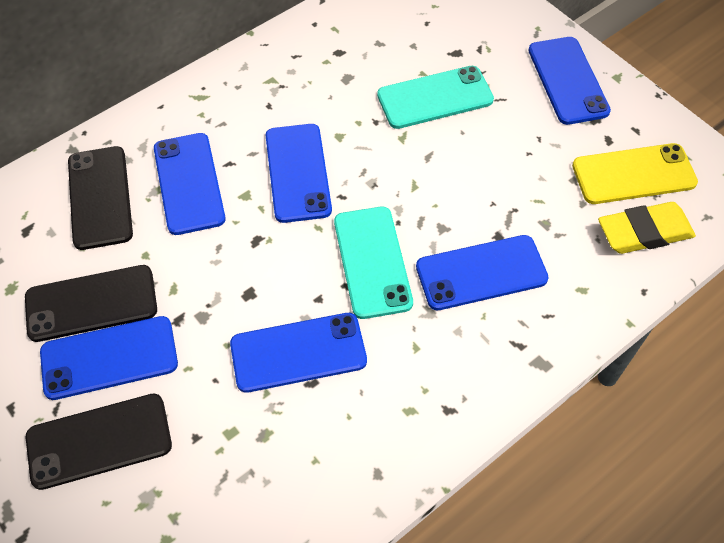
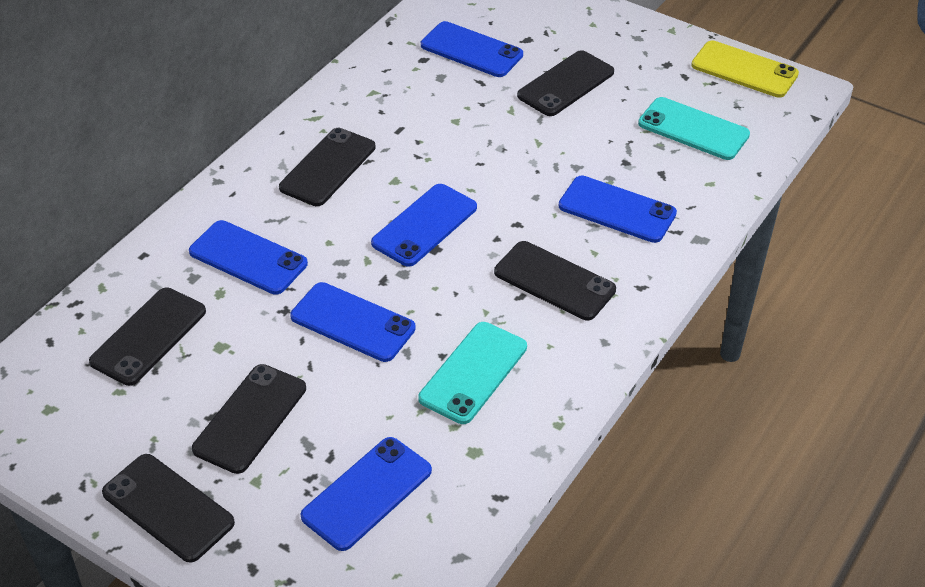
black phone: 3 -> 6
yellow eraser: 1 -> 0

